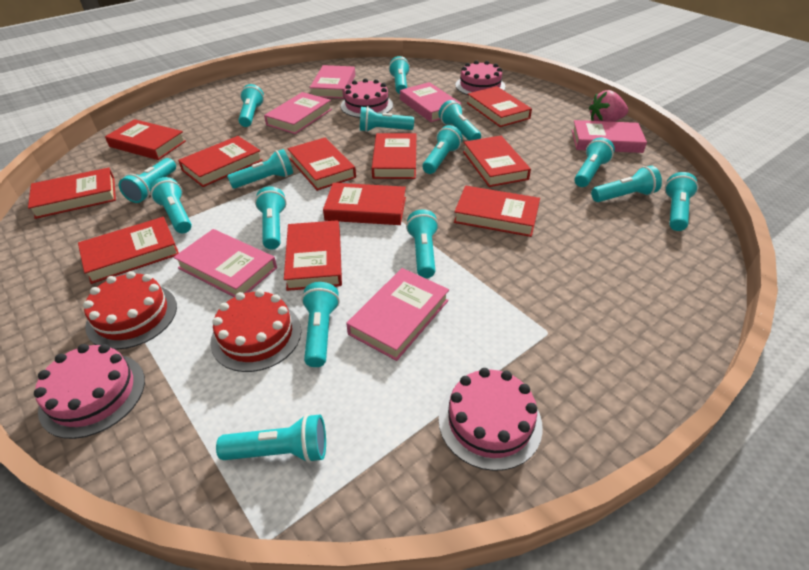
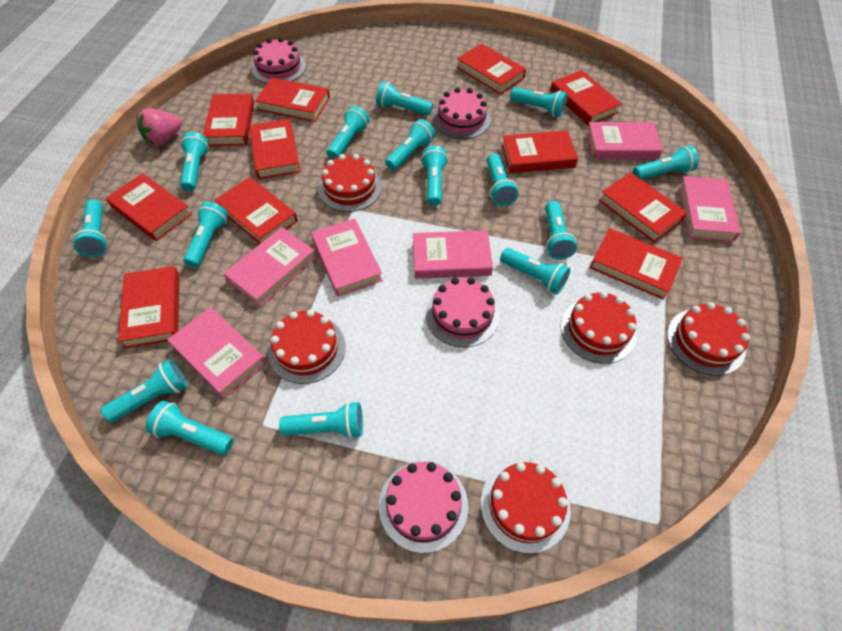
red cake: 2 -> 5

